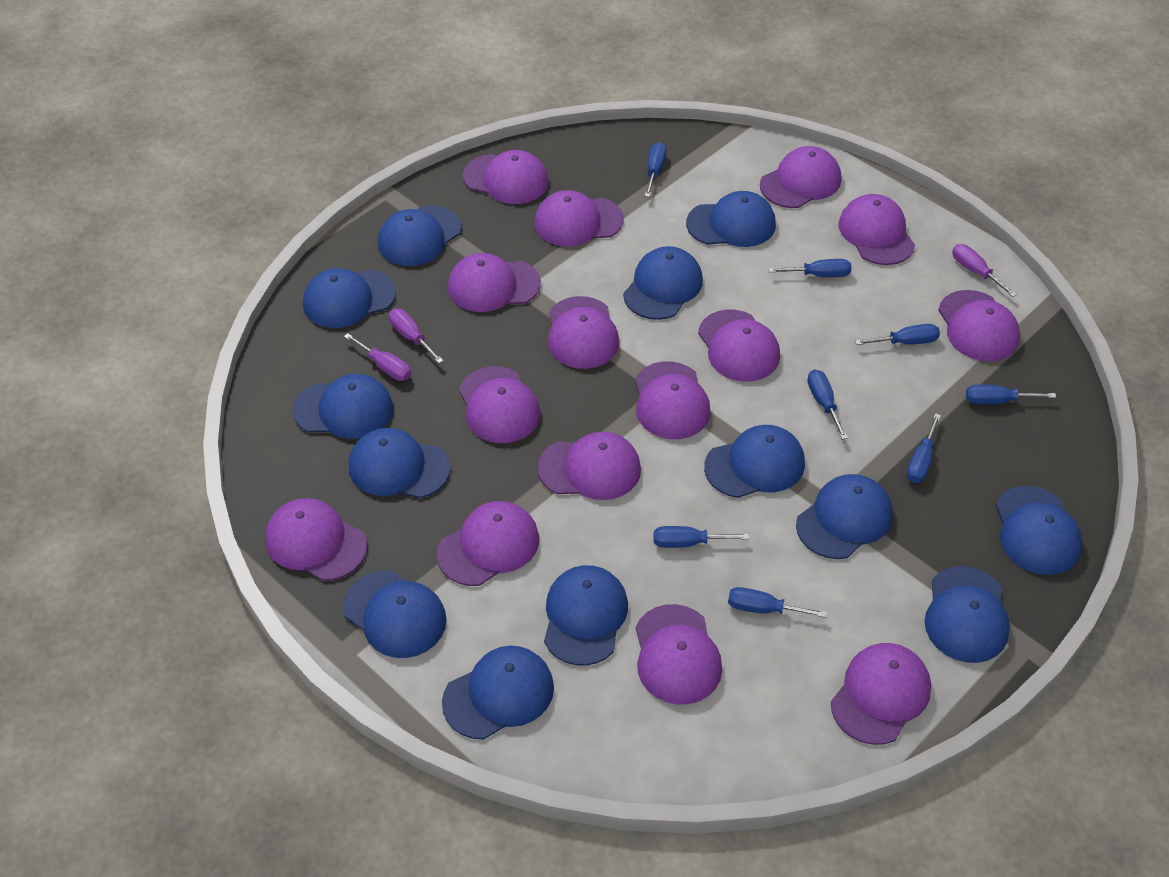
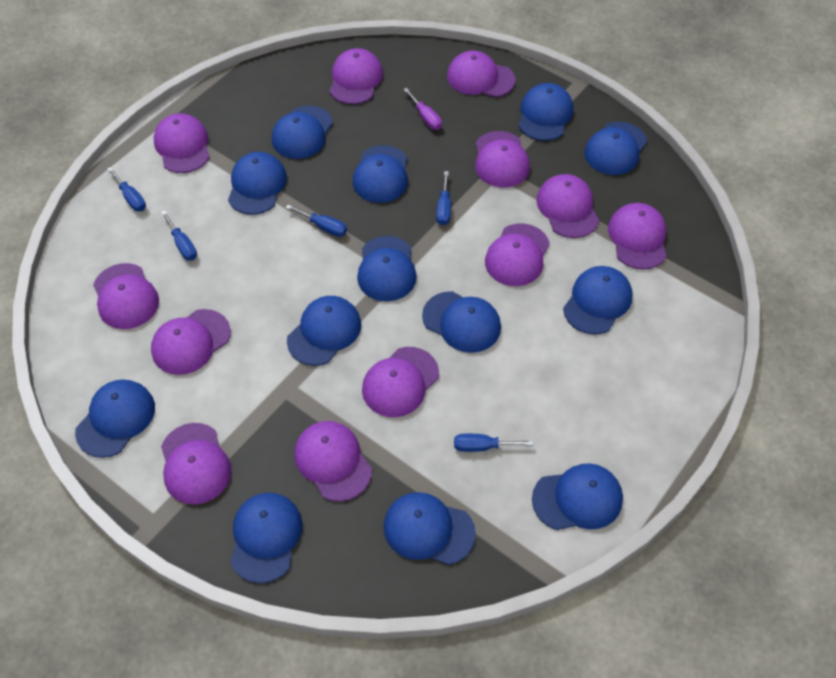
blue screwdriver: 8 -> 5
purple cap: 15 -> 12
purple screwdriver: 3 -> 1

